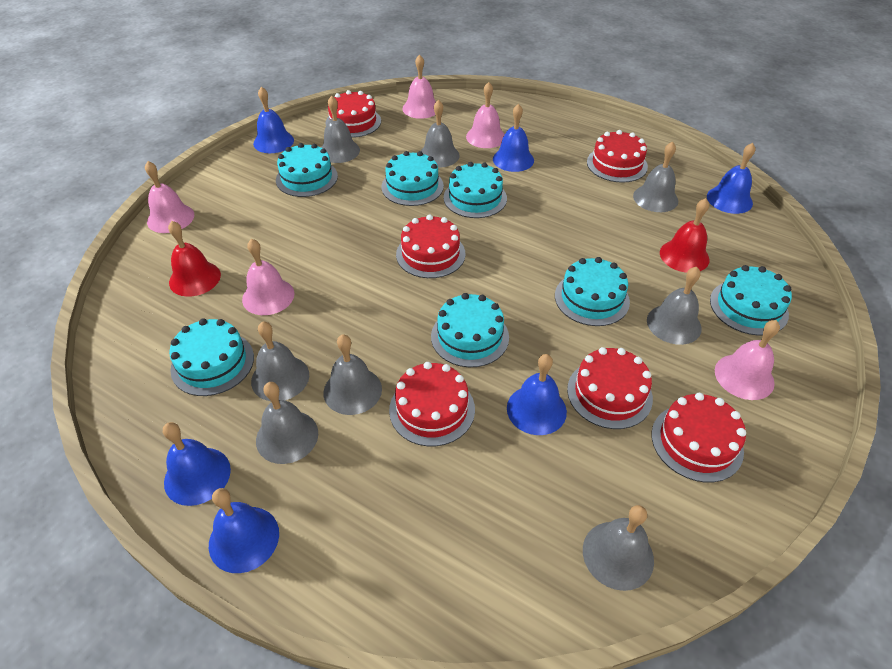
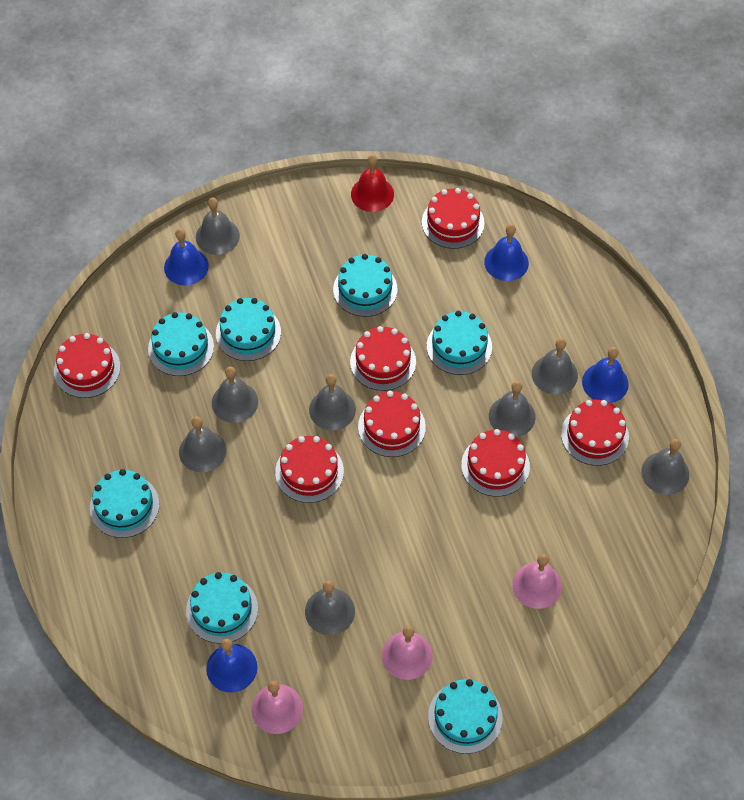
blue bell: 6 -> 4
pink bell: 5 -> 3
red bell: 2 -> 1
red cake: 6 -> 7

